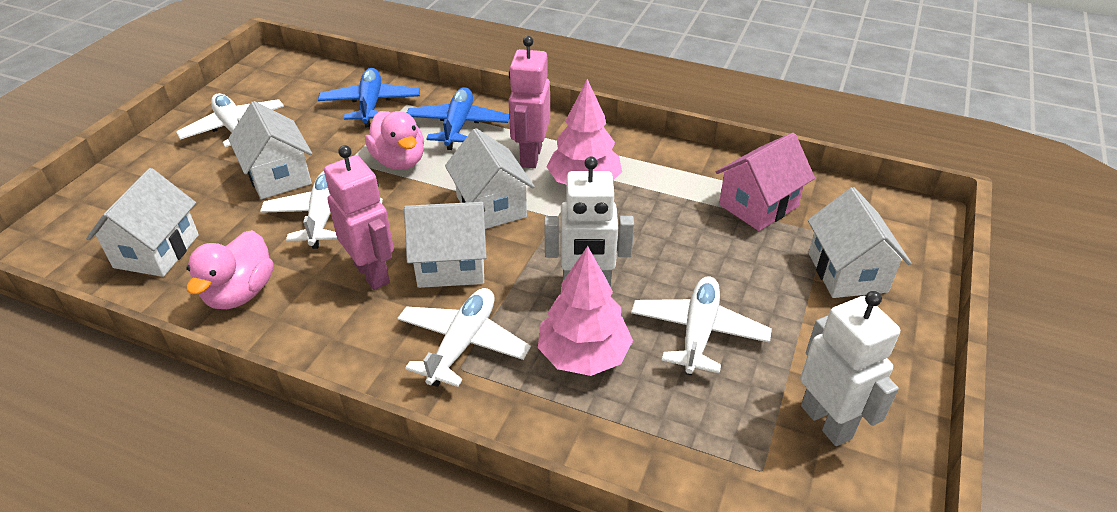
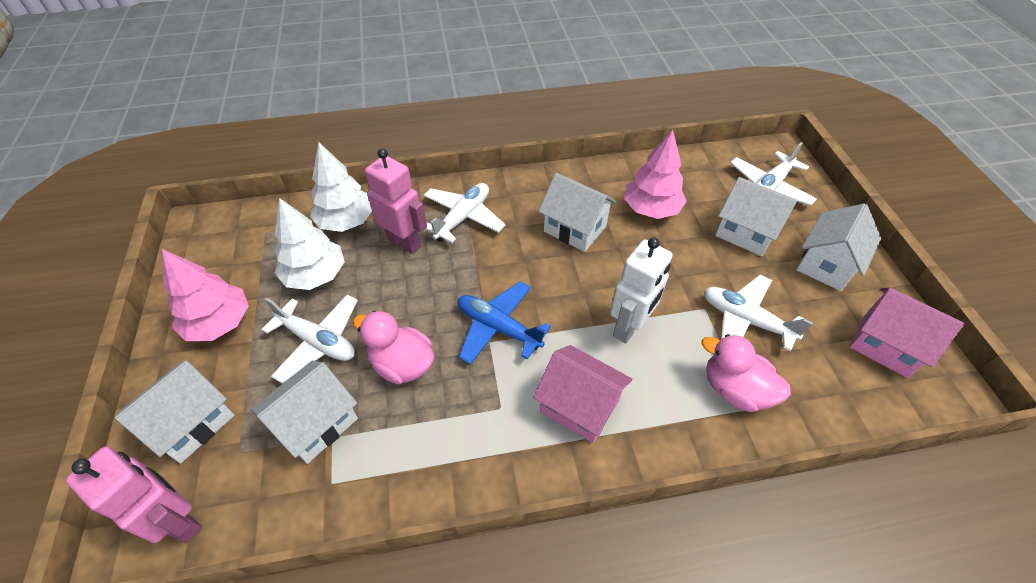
blue plane: 2 -> 1
pink house: 1 -> 2
white robot: 2 -> 1
white tree: 0 -> 2

